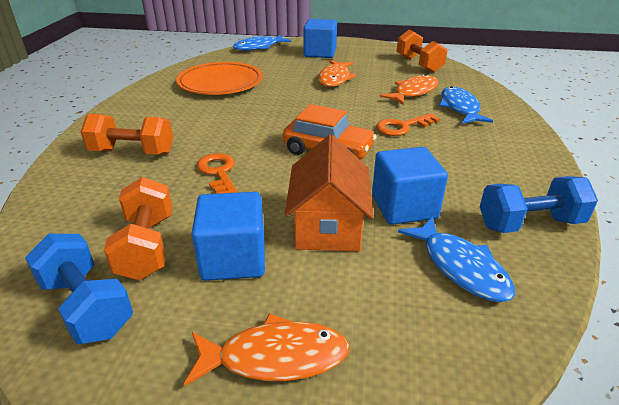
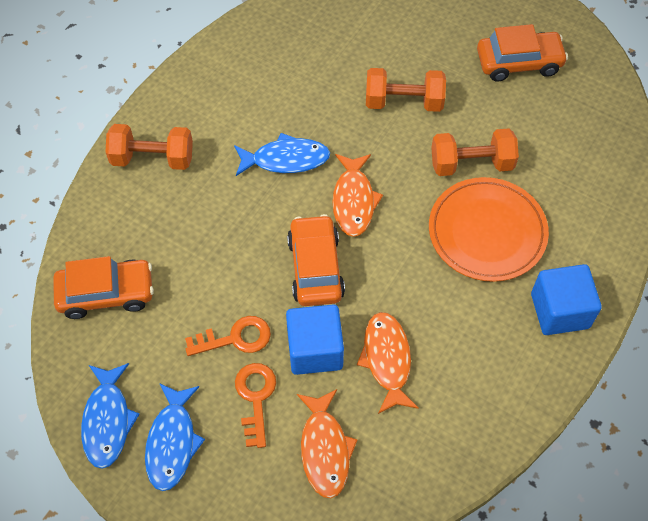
blue cube: 3 -> 2
blue dumbbell: 2 -> 0
orange car: 1 -> 3
orange house: 1 -> 0

